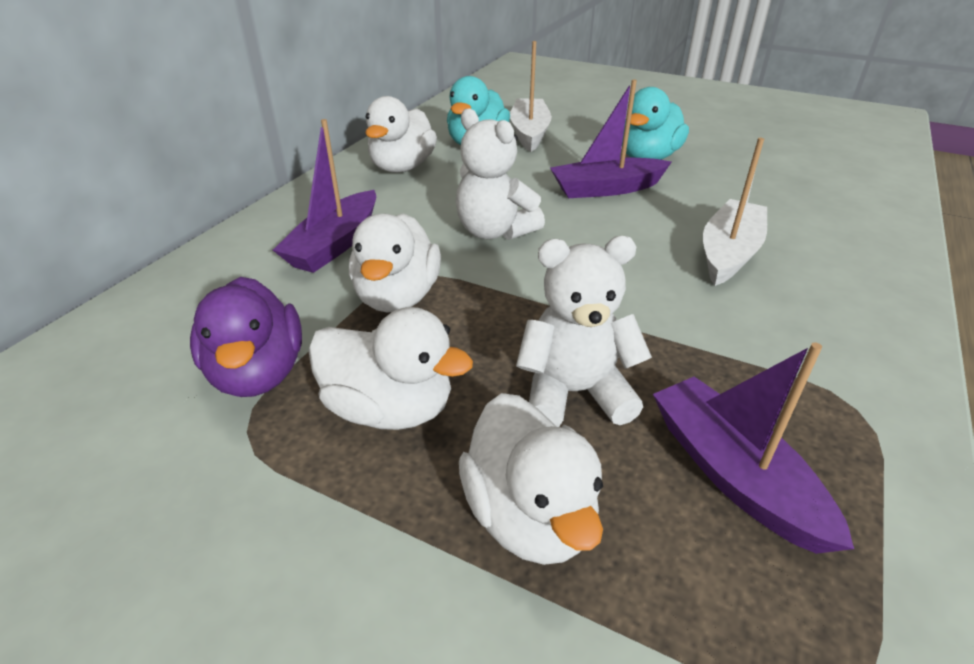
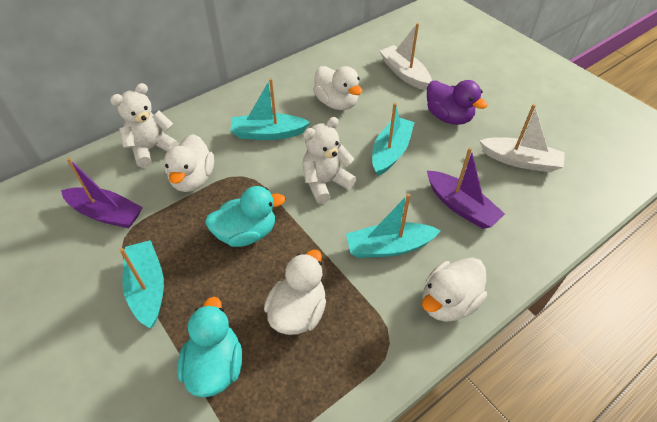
purple boat: 3 -> 2
turquoise boat: 0 -> 4

